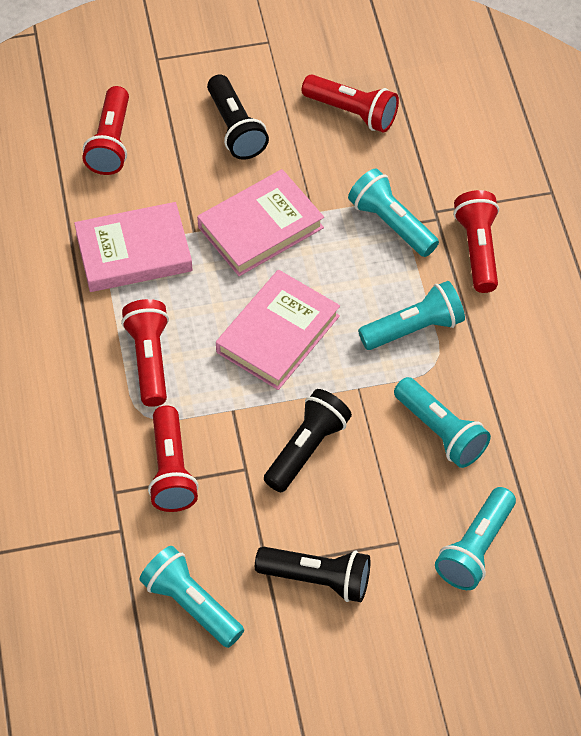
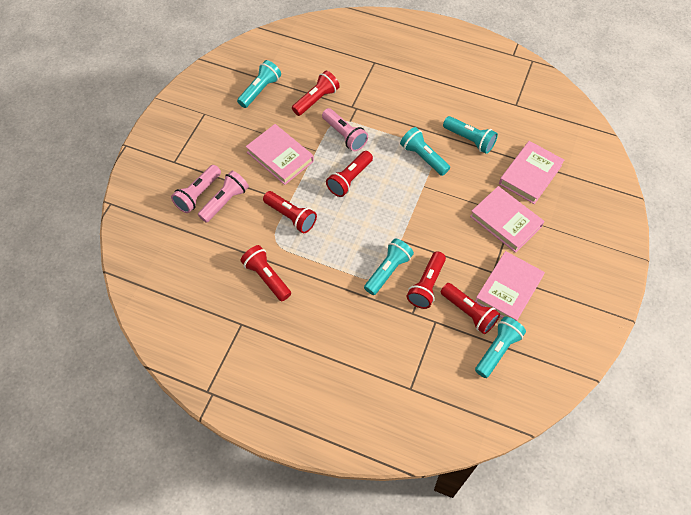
black flashlight: 3 -> 0
pink book: 3 -> 4
pink flashlight: 0 -> 3
red flashlight: 5 -> 6

